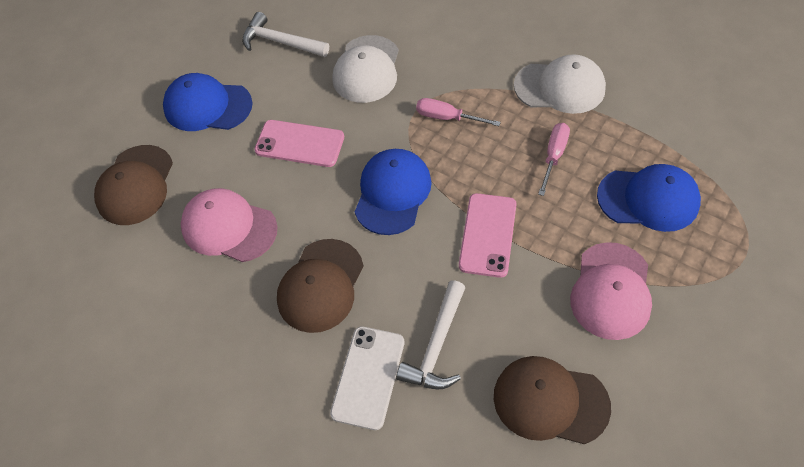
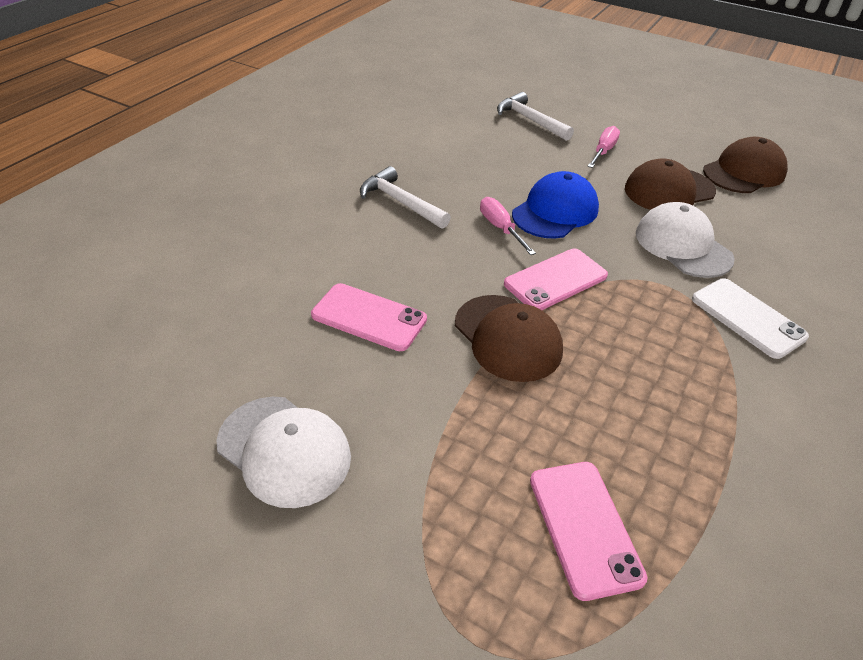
blue cap: 3 -> 1
pink cap: 2 -> 0
pink phone: 2 -> 3

